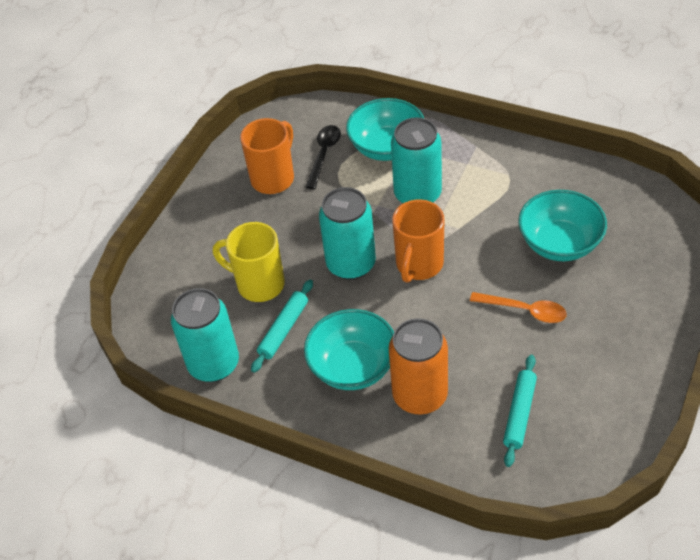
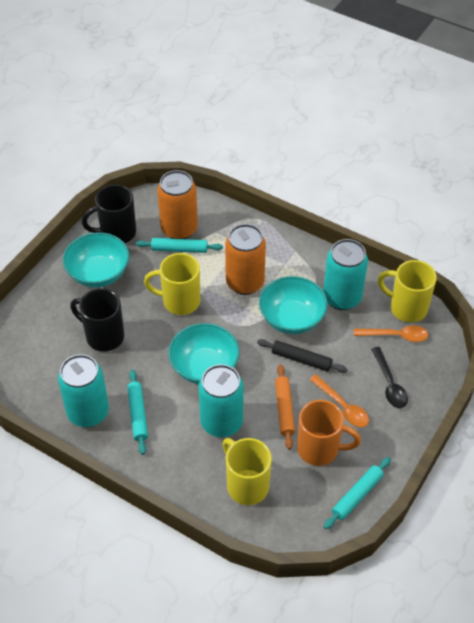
black mug: 0 -> 2
black rolling pin: 0 -> 1
orange can: 1 -> 2
orange mug: 2 -> 1
orange rolling pin: 0 -> 1
orange spoon: 1 -> 2
turquoise rolling pin: 2 -> 3
yellow mug: 1 -> 3

